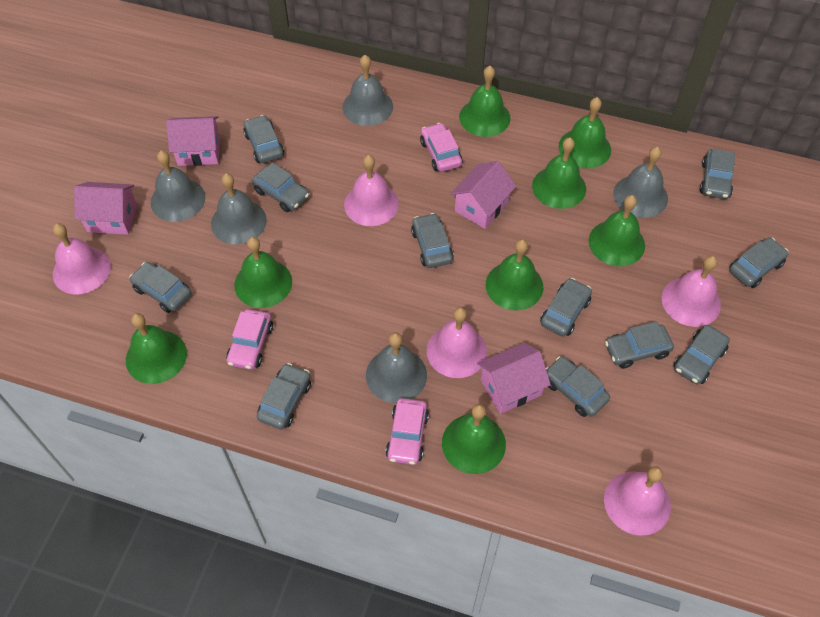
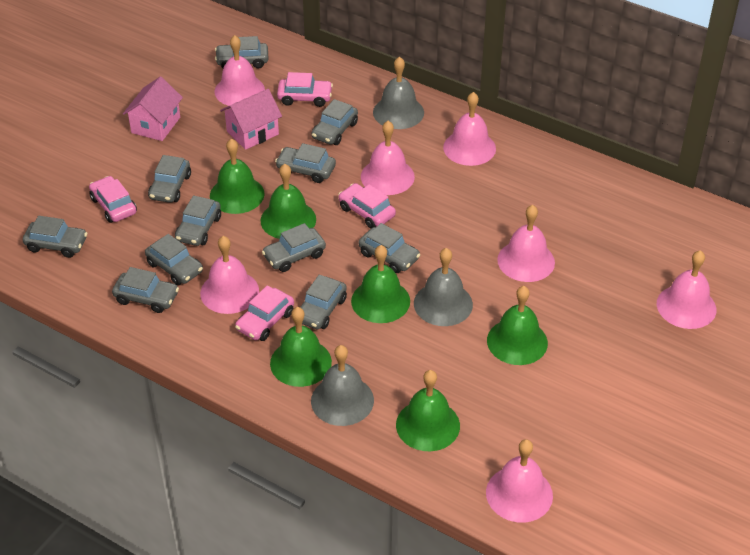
green bell: 8 -> 6
grey bell: 5 -> 3
pink bell: 5 -> 7
pink car: 3 -> 4
pink house: 4 -> 2

